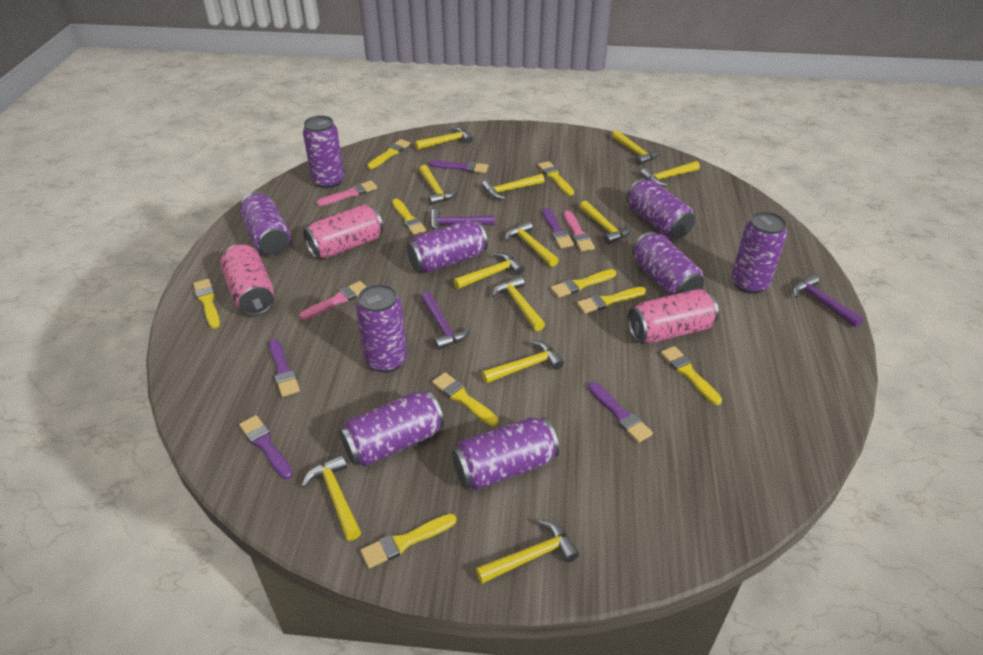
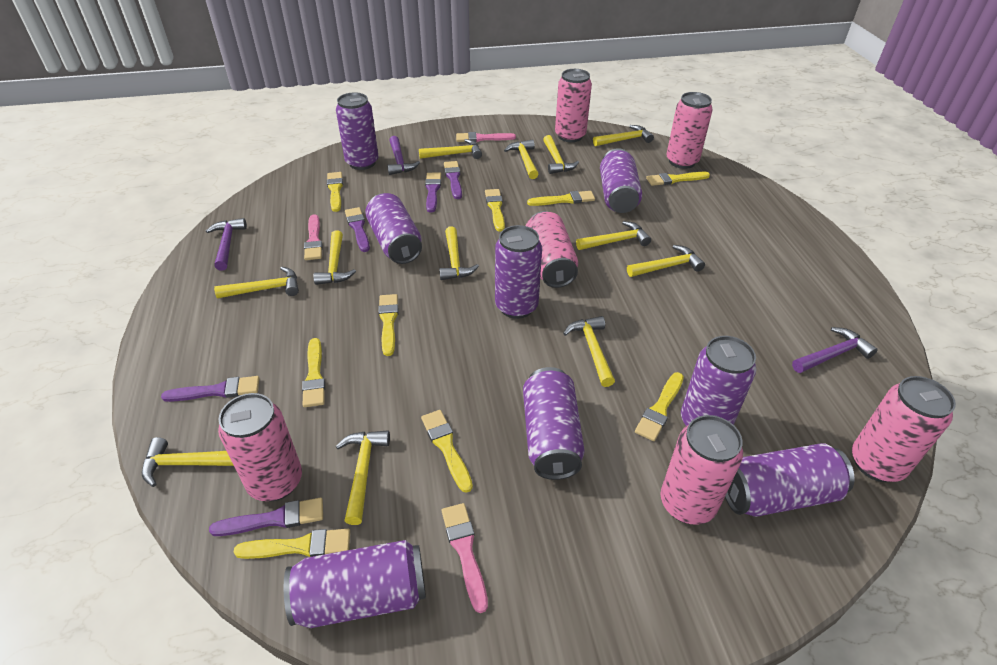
pink can: 3 -> 6
purple can: 9 -> 8

